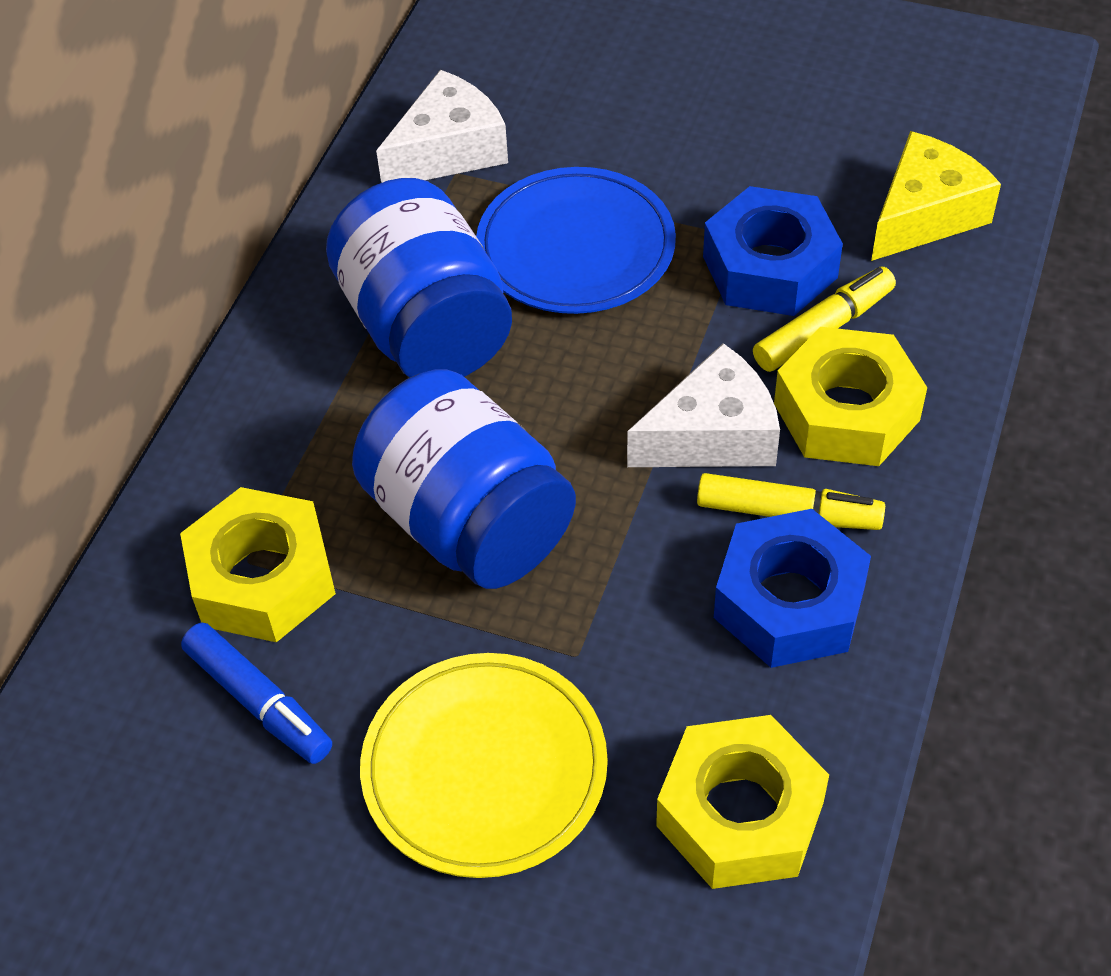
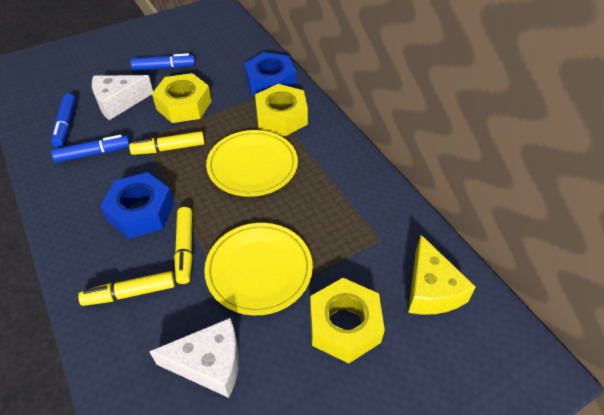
blue jar: 2 -> 0
blue marker: 1 -> 3
blue plate: 1 -> 0
yellow marker: 2 -> 3
yellow plate: 1 -> 2

